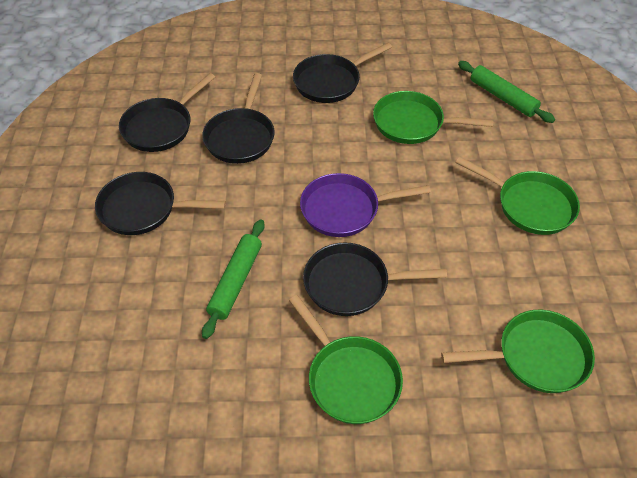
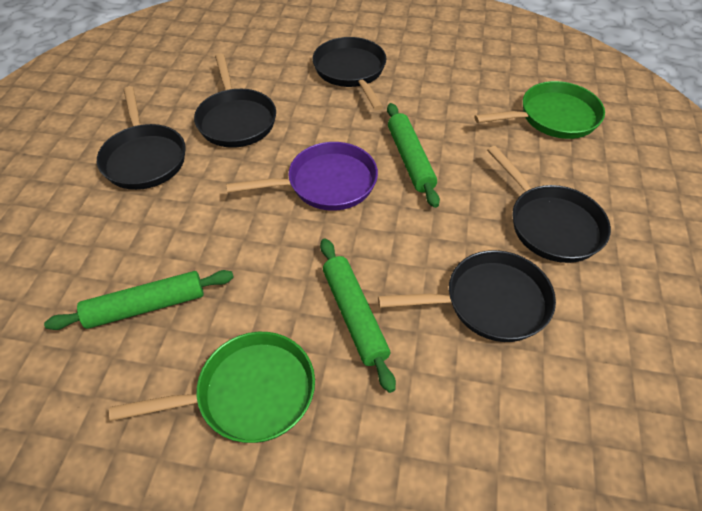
green pan: 4 -> 2
green rolling pin: 2 -> 3

